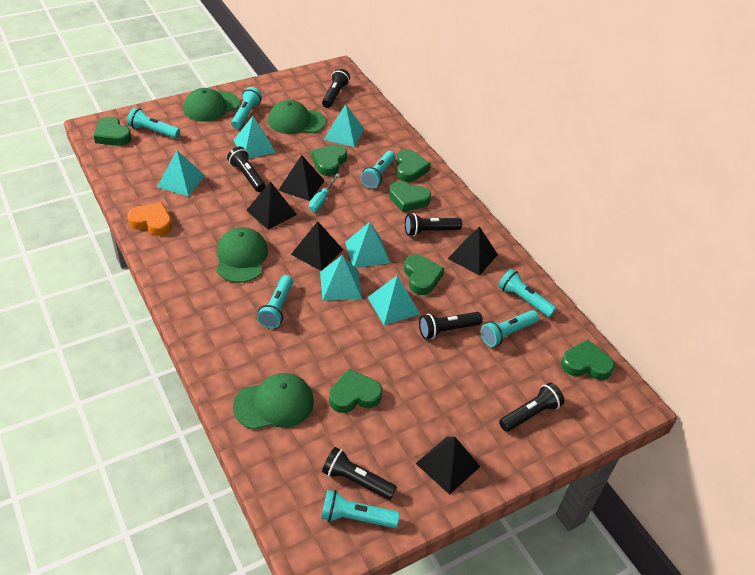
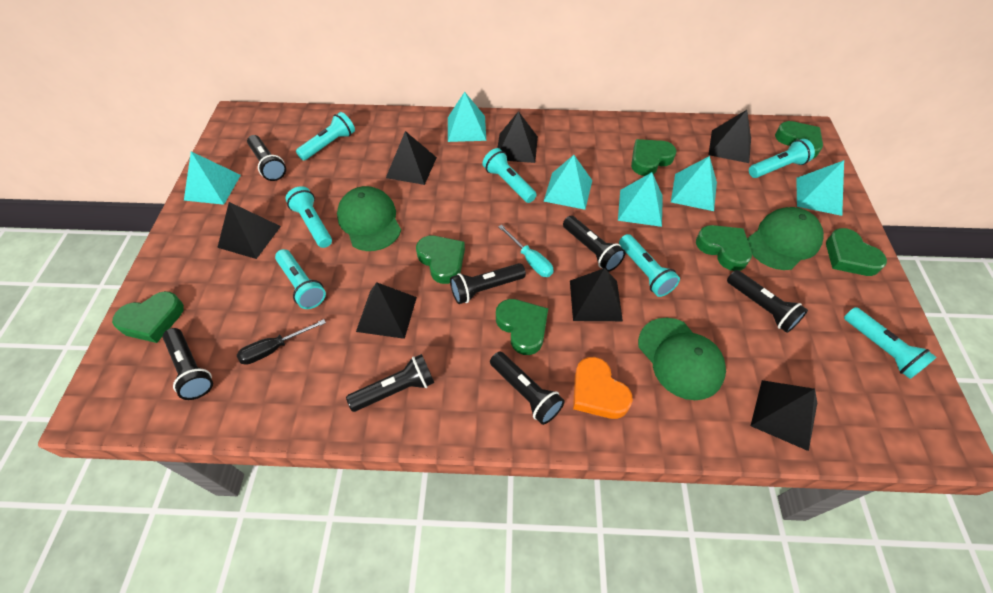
black flashlight: 6 -> 7
black pyramid: 5 -> 7
black screwdriver: 0 -> 1
green cap: 4 -> 3

